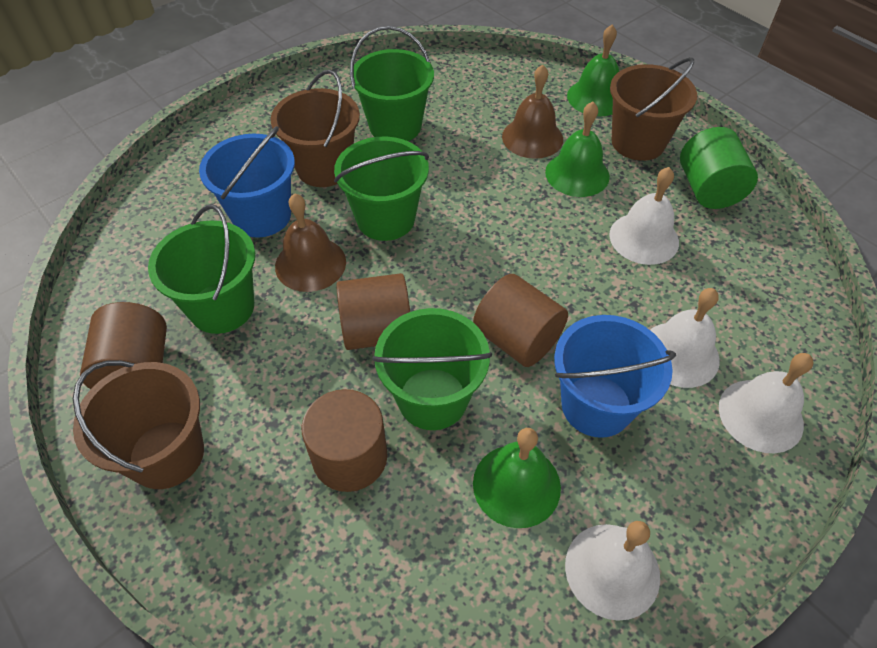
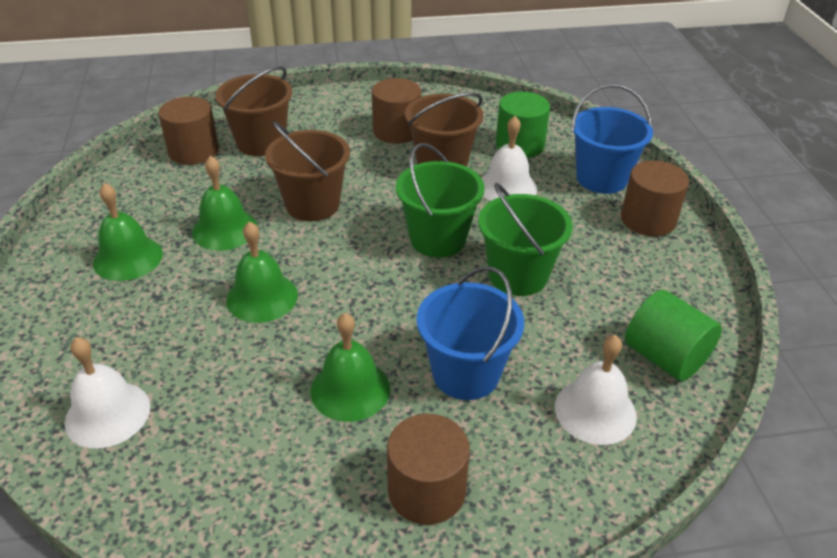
brown bell: 2 -> 0
green bell: 3 -> 4
green bucket: 4 -> 2
green cylinder: 1 -> 2
white bell: 4 -> 3

